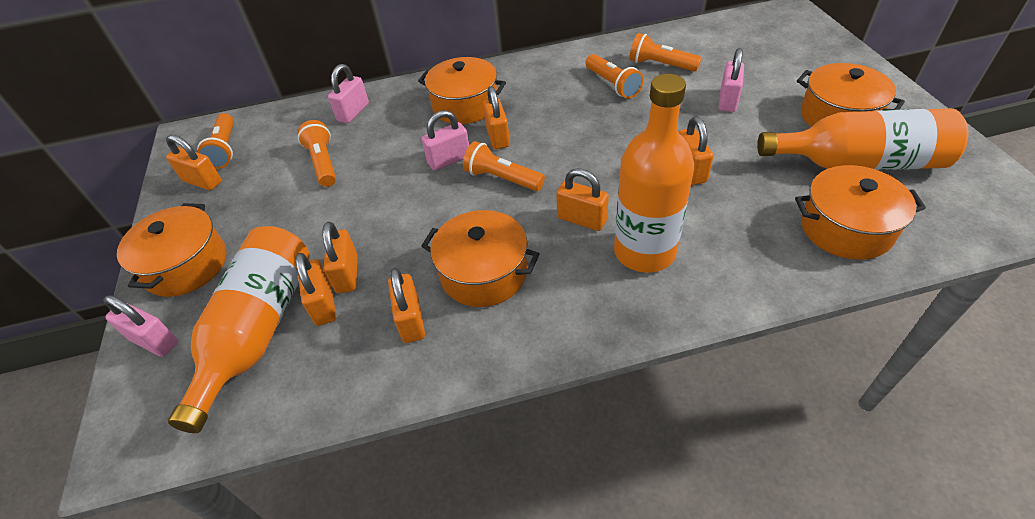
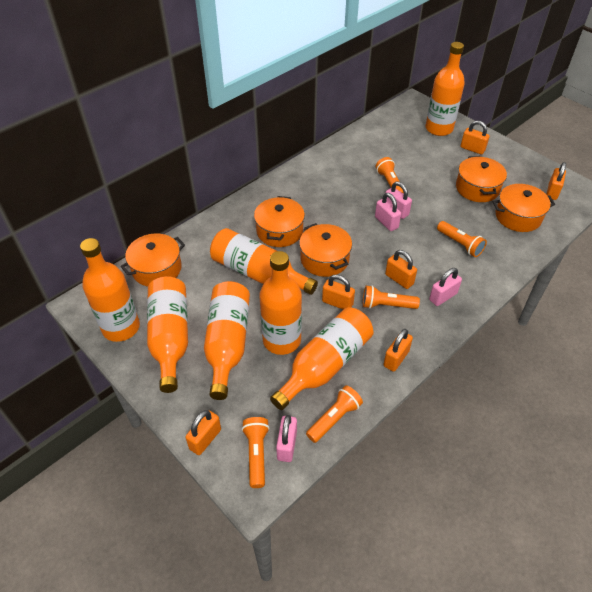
orange bottle: 3 -> 7
orange padlock: 7 -> 6

